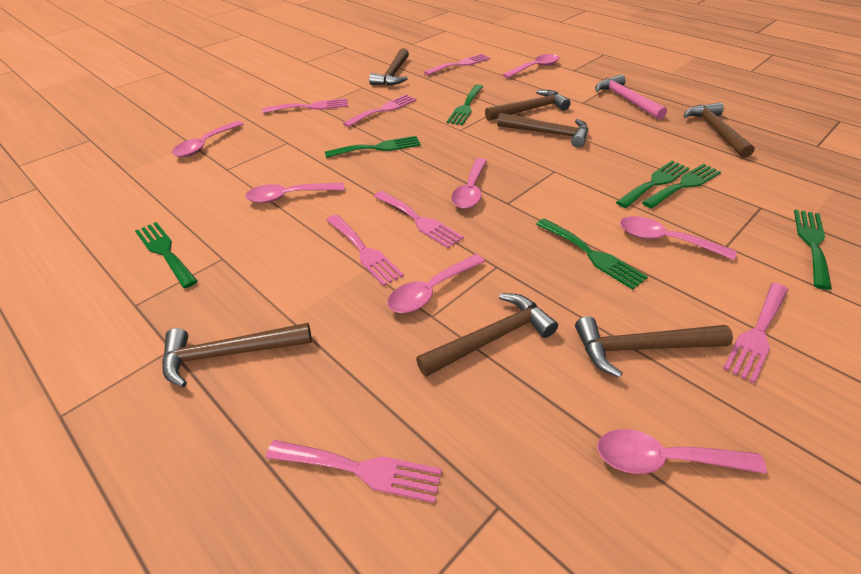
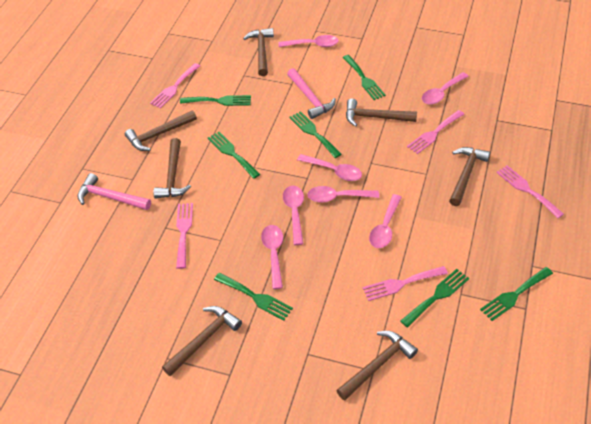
pink fork: 7 -> 5
pink hammer: 1 -> 2

